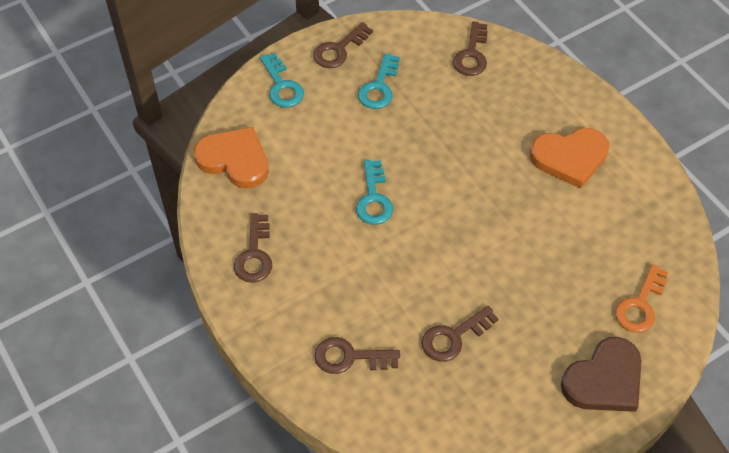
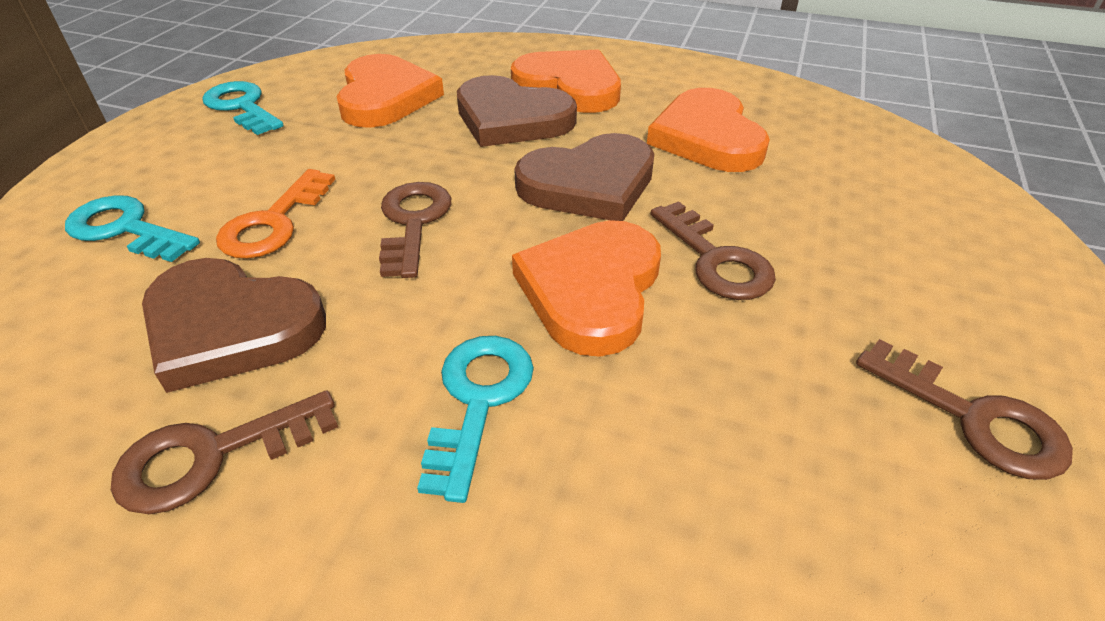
brown heart: 1 -> 3
brown key: 5 -> 4
orange heart: 2 -> 4

